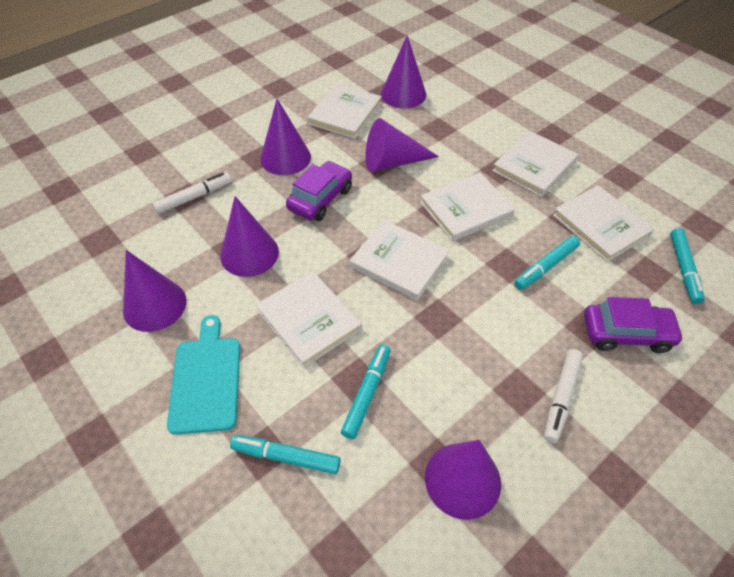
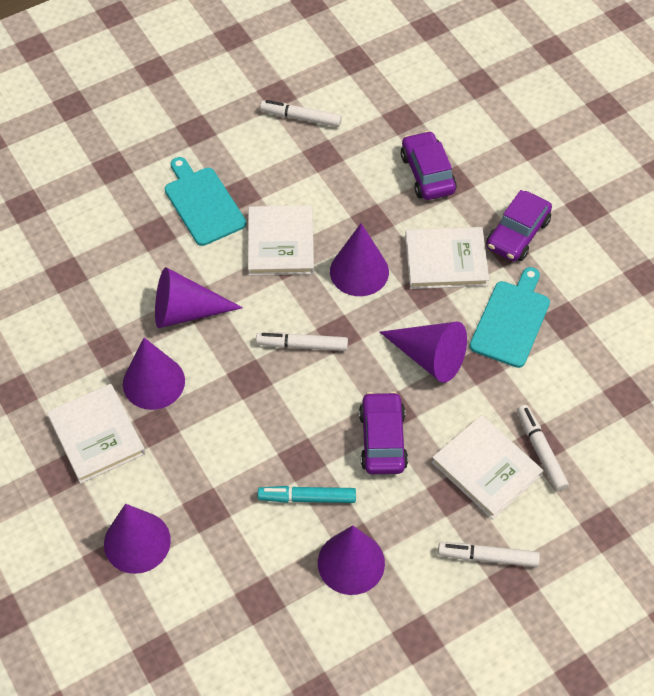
purple car: 2 -> 3
turquoise cutting board: 1 -> 2
turquoise marker: 4 -> 1
white book: 6 -> 4
white marker: 2 -> 4

